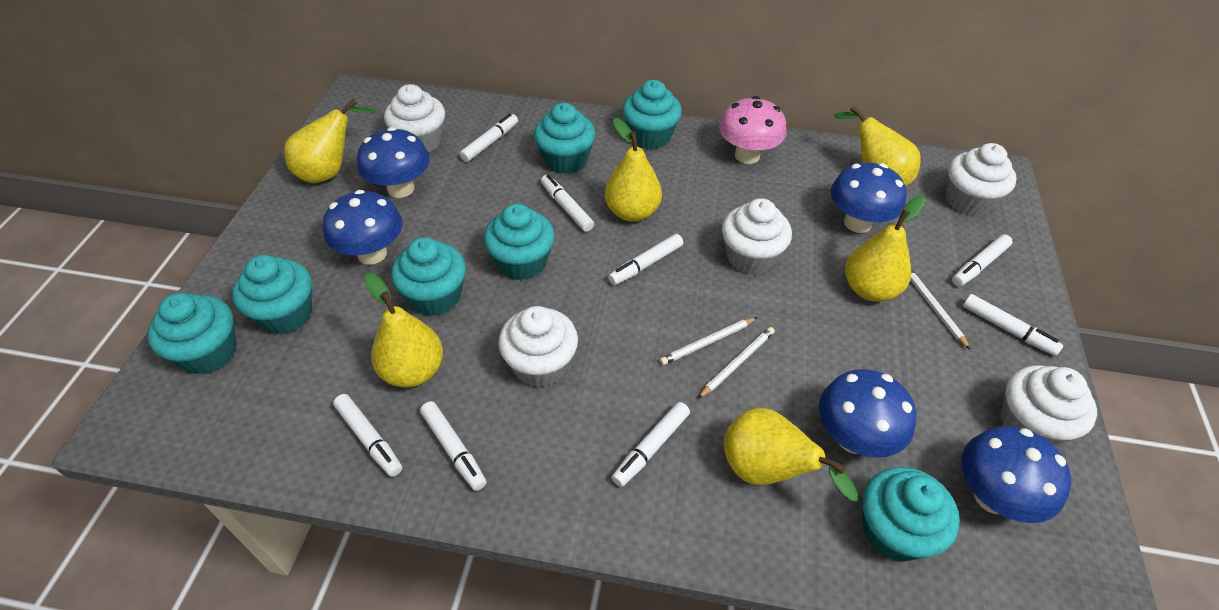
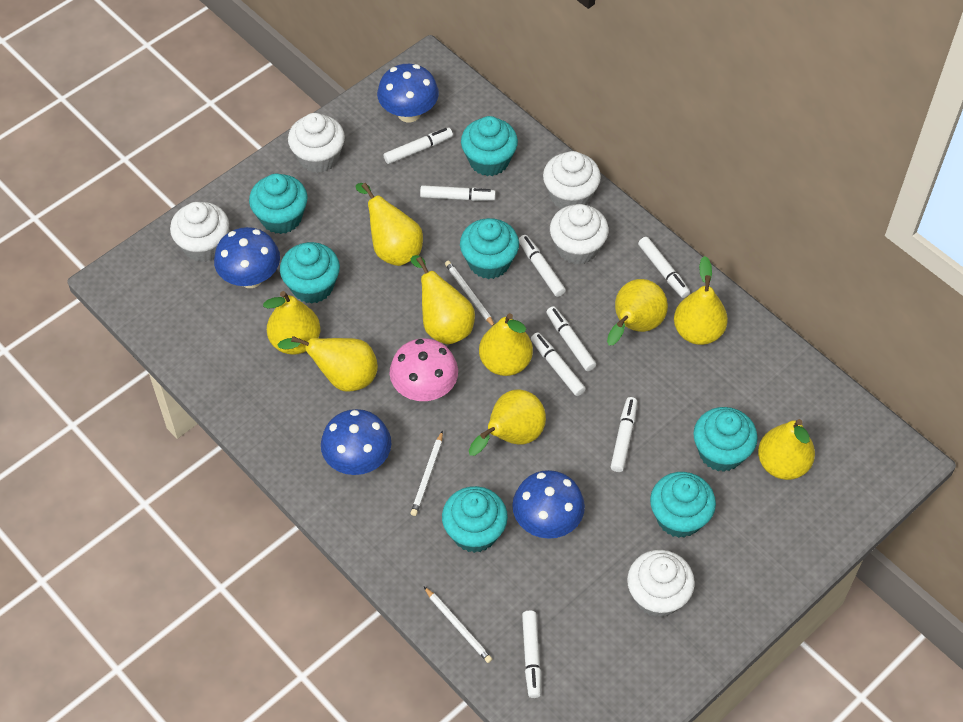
blue mushroom: 5 -> 4
yellow pear: 6 -> 9

